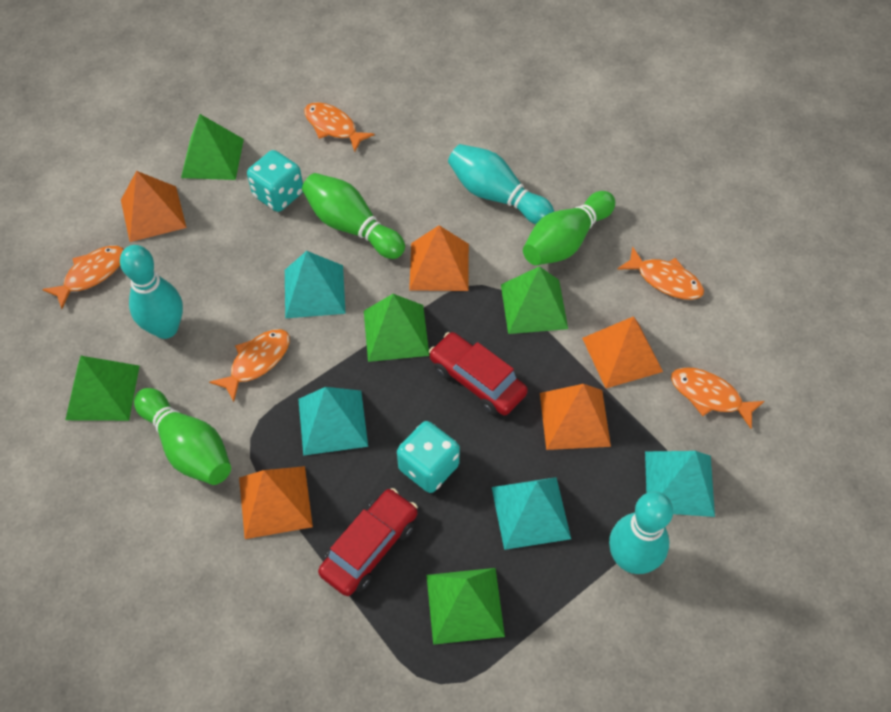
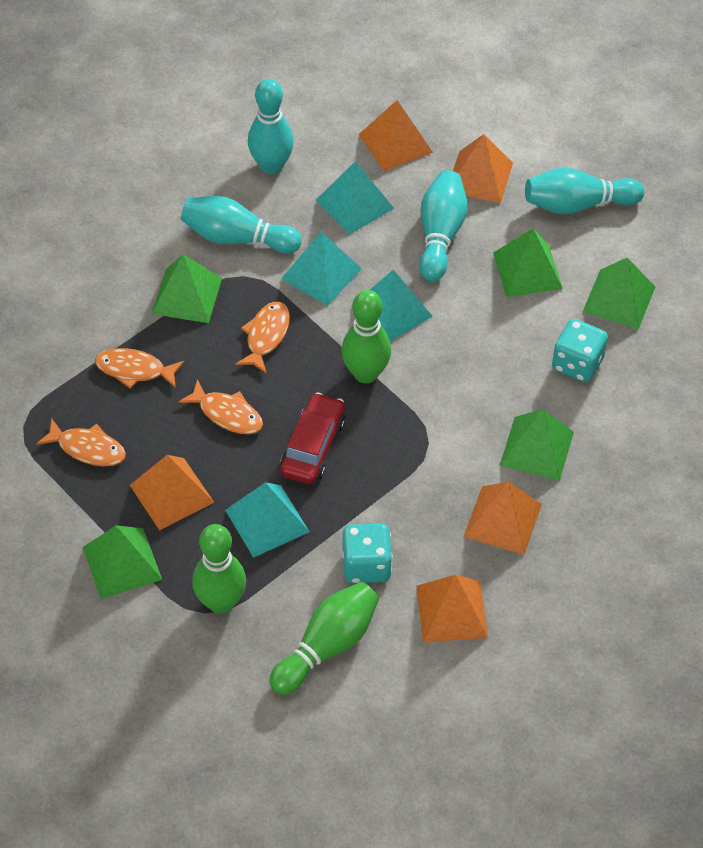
orange fish: 5 -> 4
red car: 2 -> 1
turquoise bowling pin: 3 -> 4

